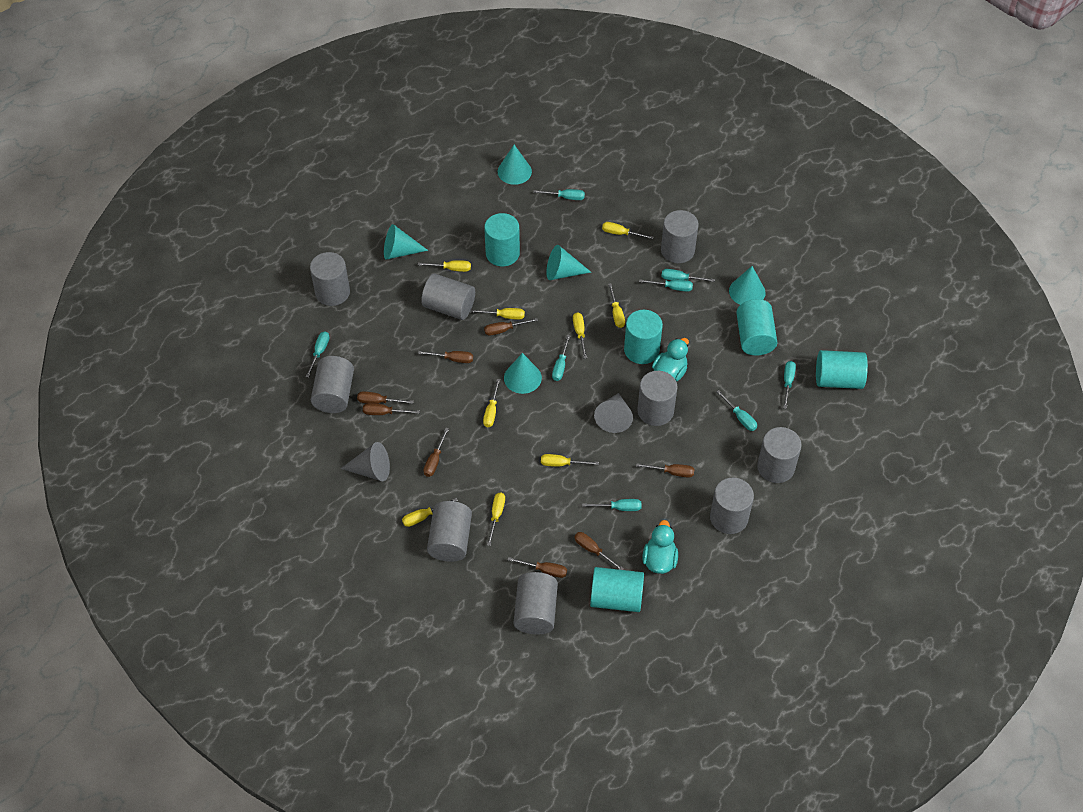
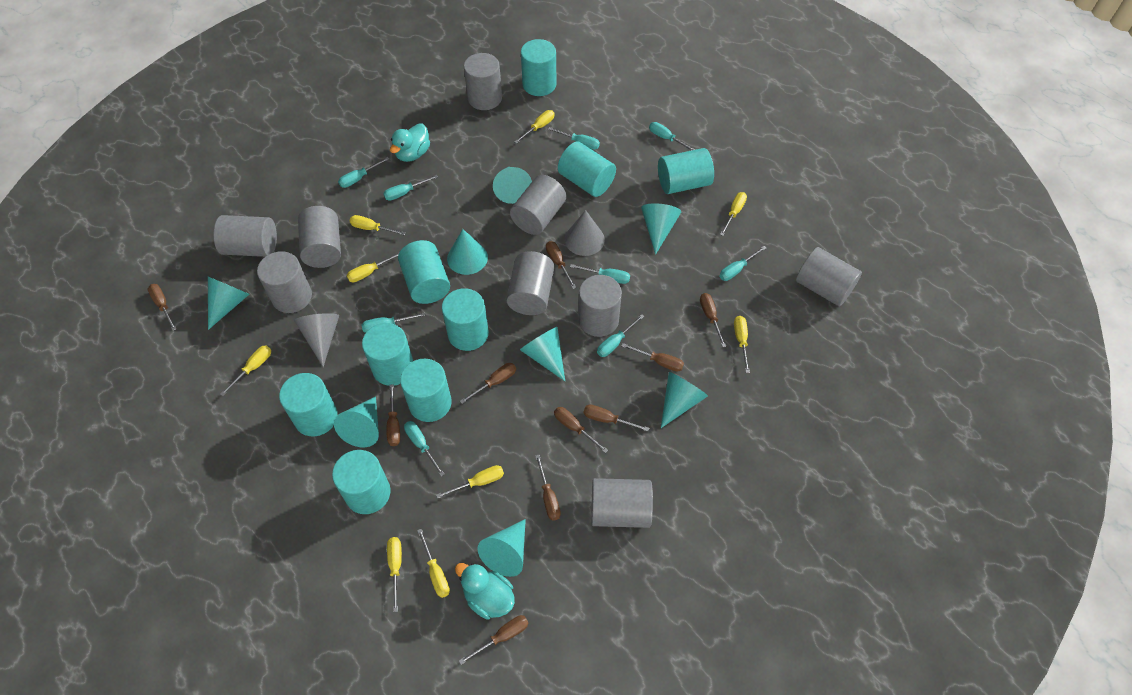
brown screwdriver: 8 -> 10
turquoise cone: 5 -> 8
turquoise cylinder: 5 -> 9
turquoise screwdriver: 8 -> 9

